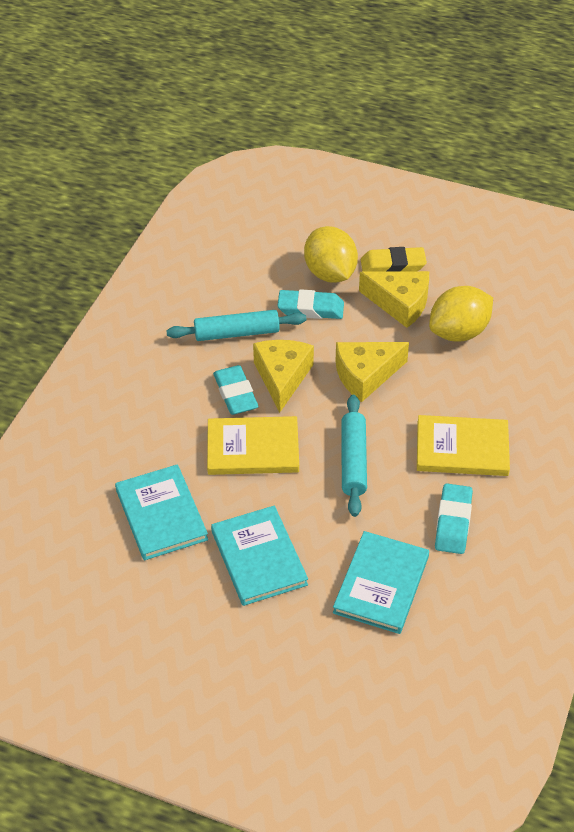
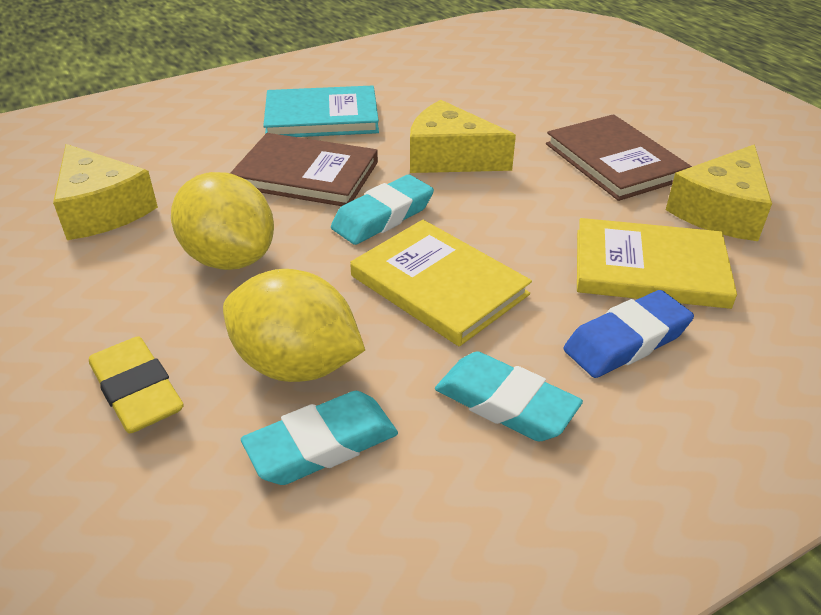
blue eraser: 0 -> 1
brown book: 0 -> 2
turquoise book: 3 -> 1
turquoise rolling pin: 2 -> 0

